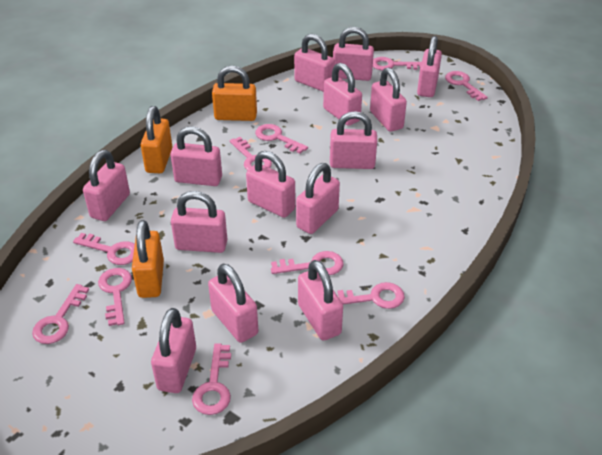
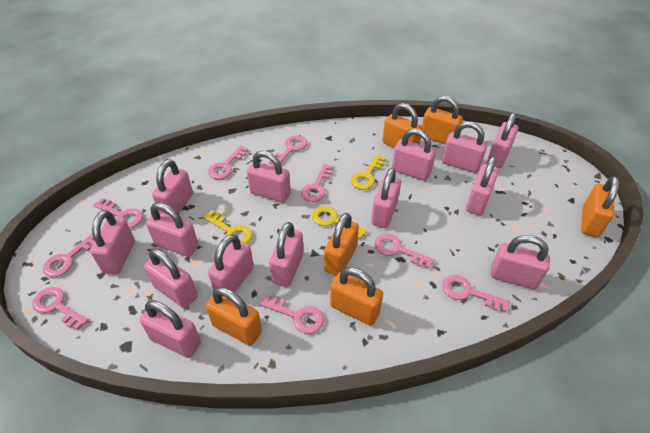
orange padlock: 3 -> 6
pink key: 10 -> 9
yellow key: 0 -> 3

